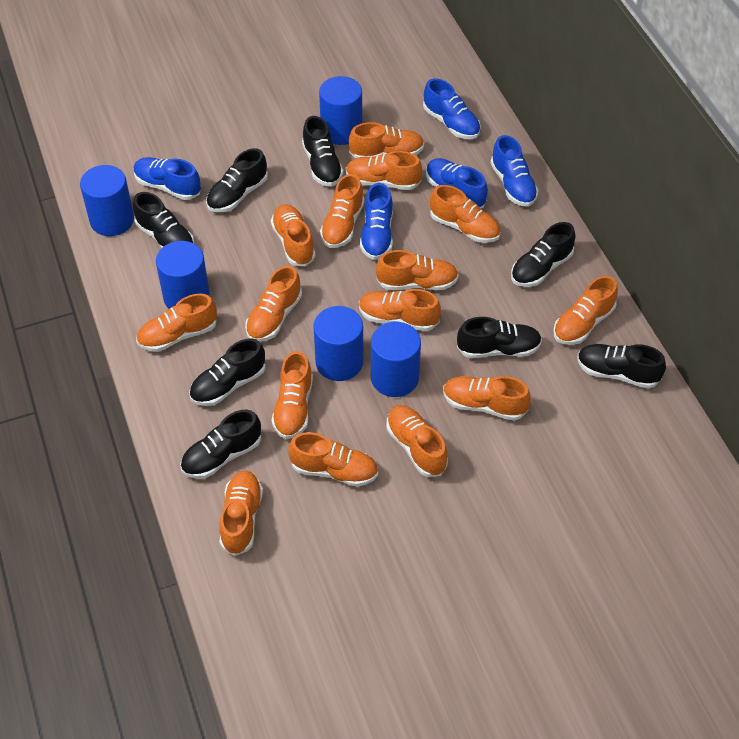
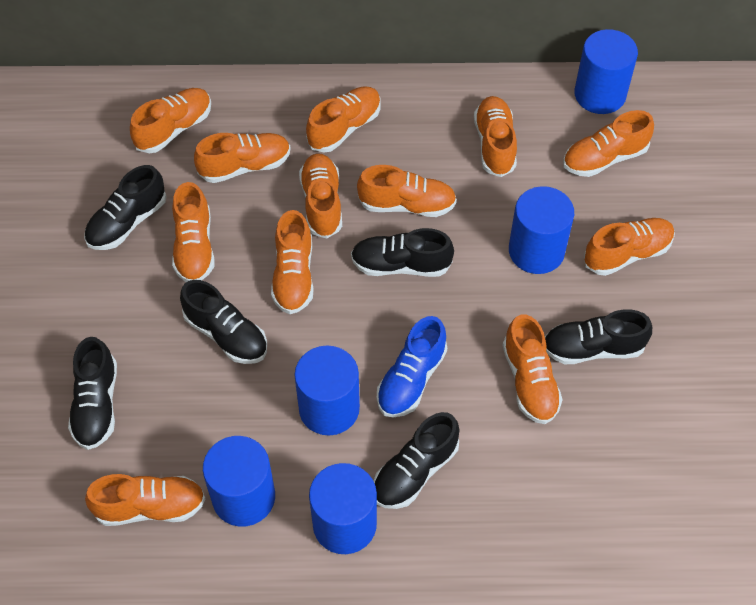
black shoe: 8 -> 6
blue shoe: 5 -> 1
orange shoe: 15 -> 12

